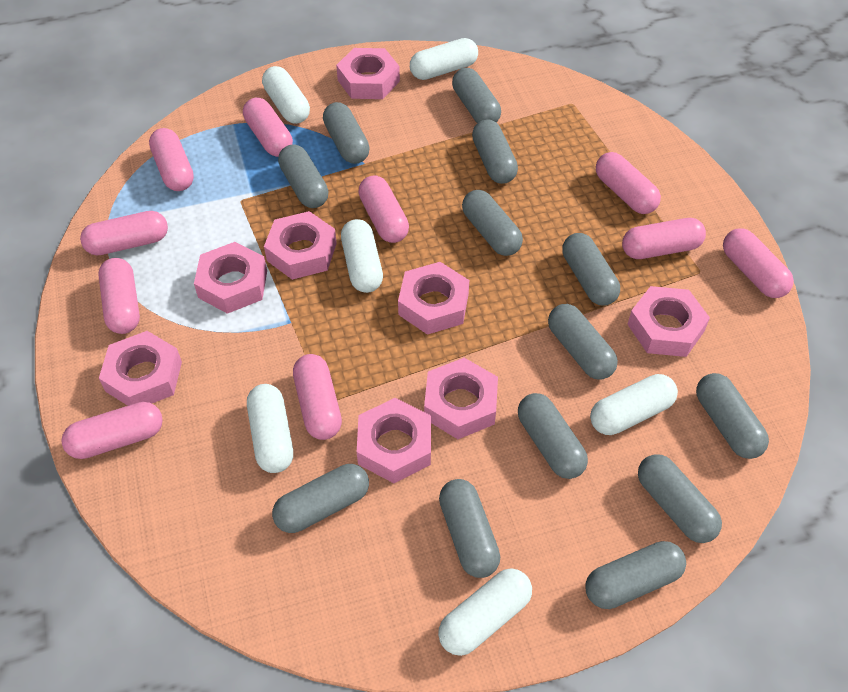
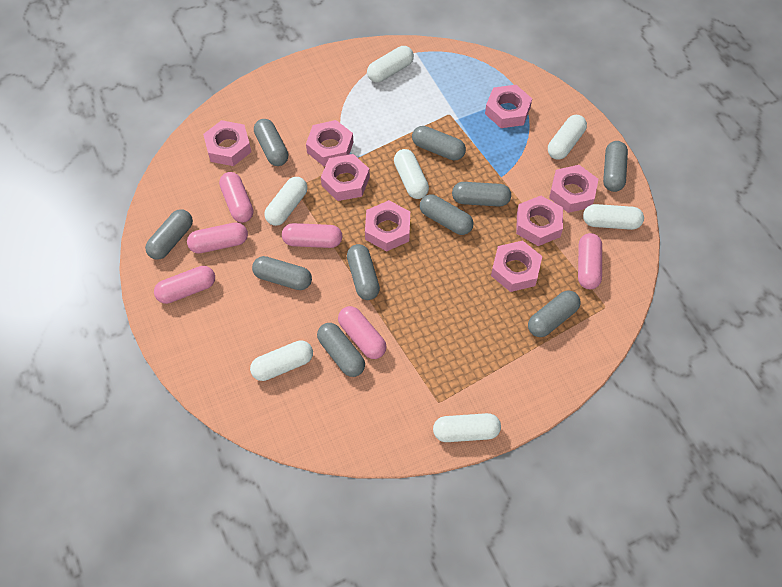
grey capsule: 13 -> 10
pink capsule: 10 -> 6
white capsule: 6 -> 7

